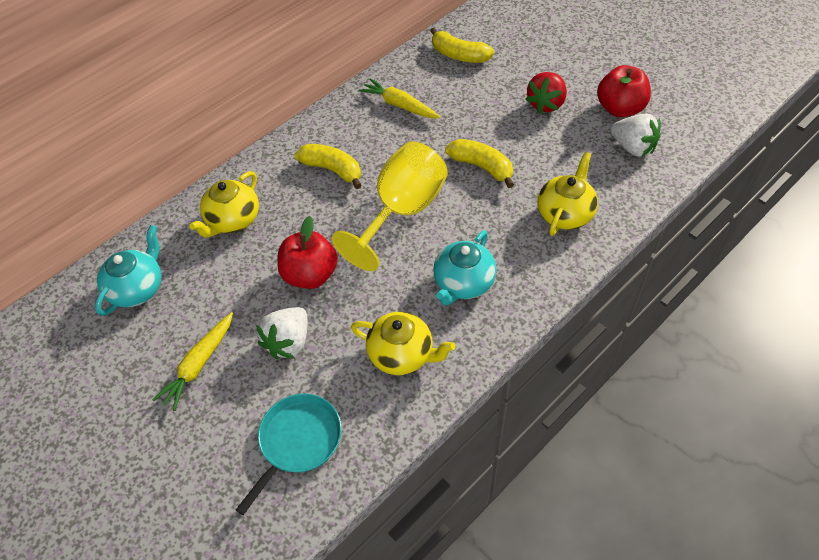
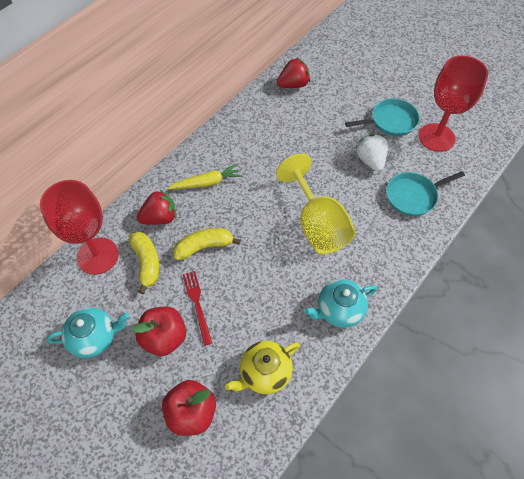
red fork: 0 -> 1
red goblet: 0 -> 2
red strawberry: 1 -> 2
turquoise pan: 1 -> 2
white strawberry: 2 -> 1
yellow banana: 3 -> 2
yellow carrot: 2 -> 1
yellow teapot: 3 -> 1

